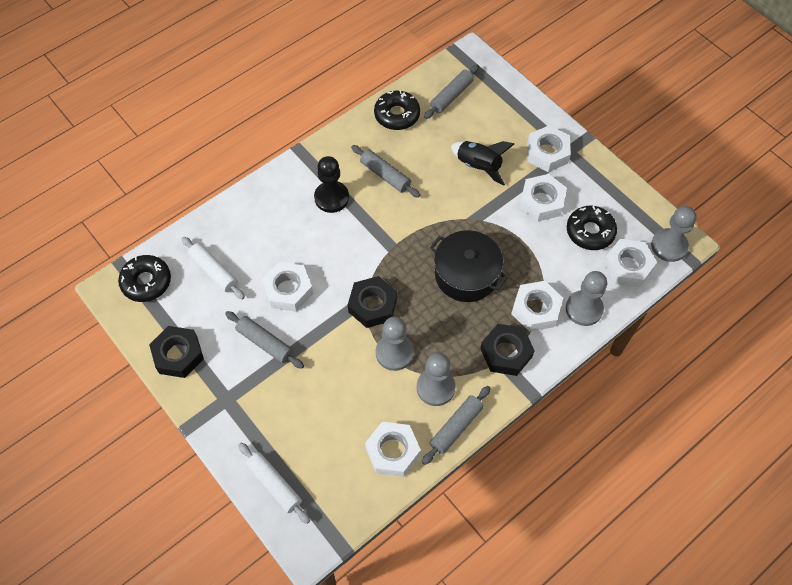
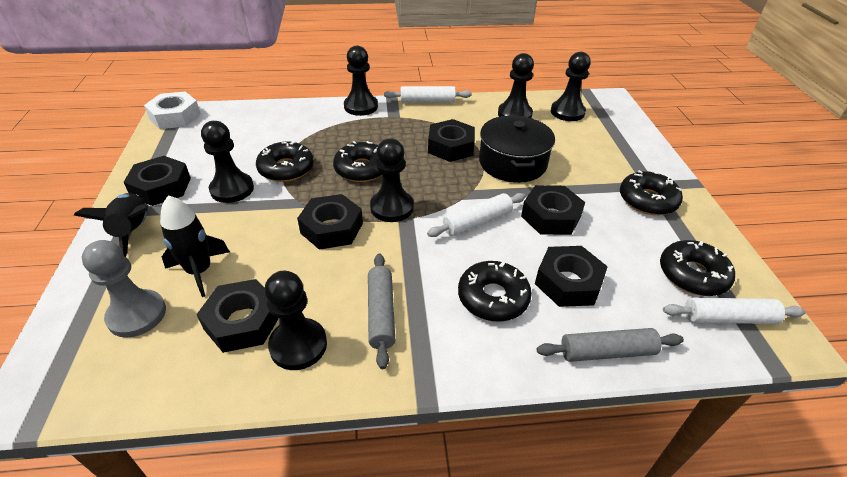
black donut: 3 -> 5
black nut: 3 -> 6
black pawn: 1 -> 6
black rocket: 1 -> 2
grey pawn: 4 -> 1
grey rolling pin: 4 -> 2
white nut: 6 -> 1
white rolling pin: 2 -> 3

